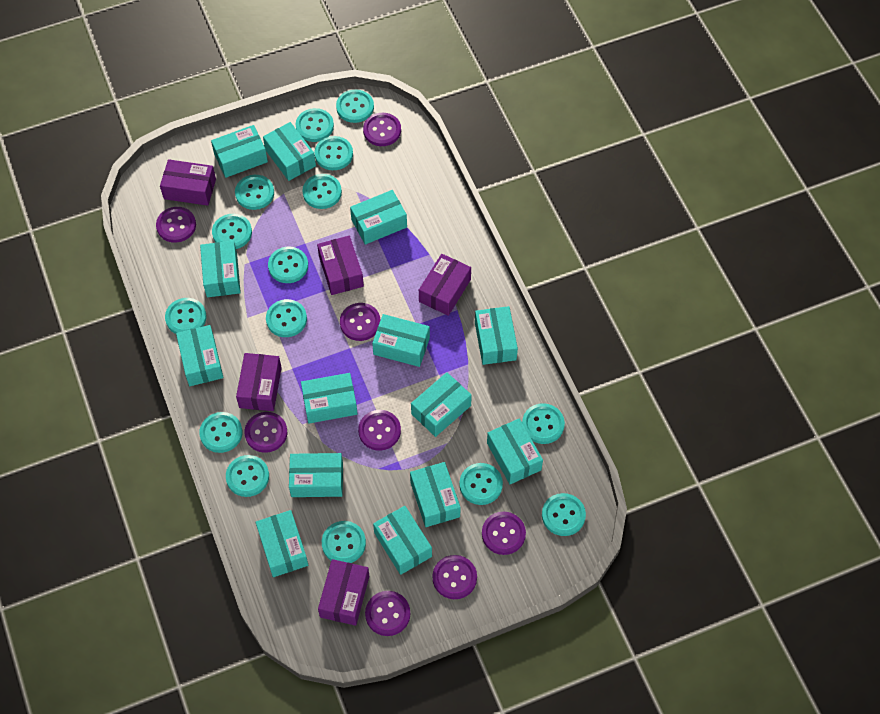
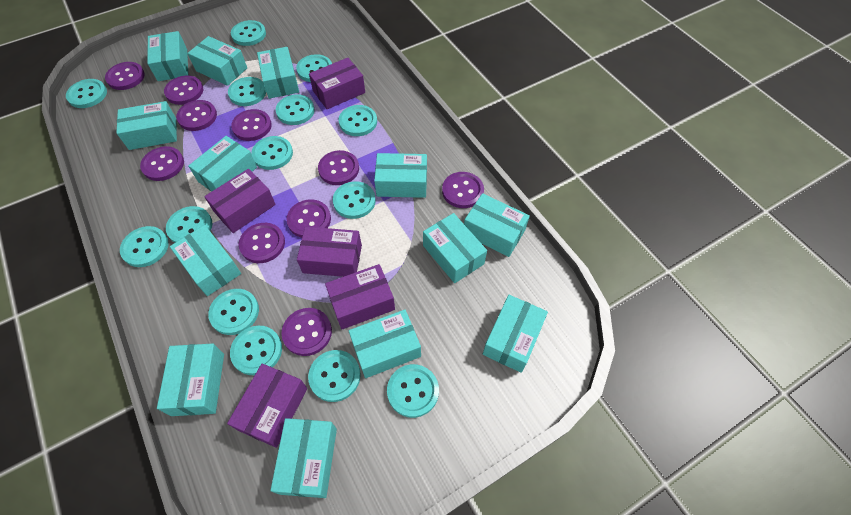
purple button: 8 -> 10
turquoise box: 14 -> 13
turquoise button: 15 -> 14

